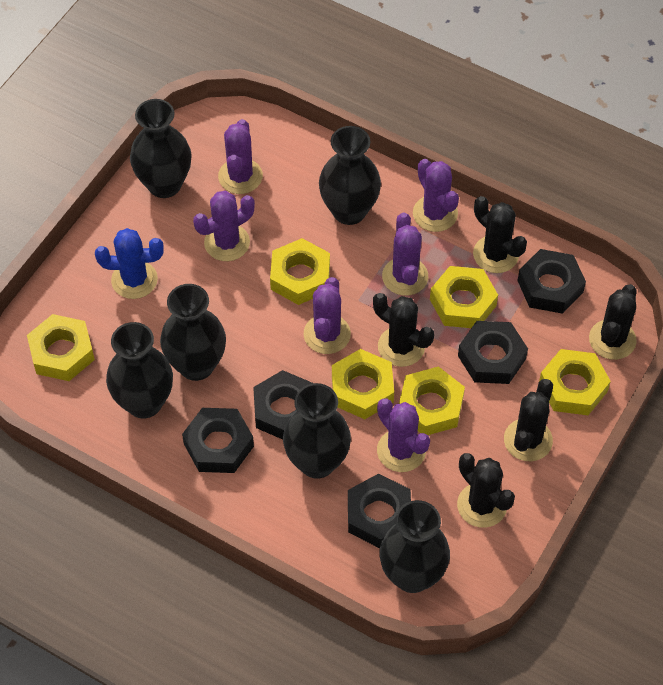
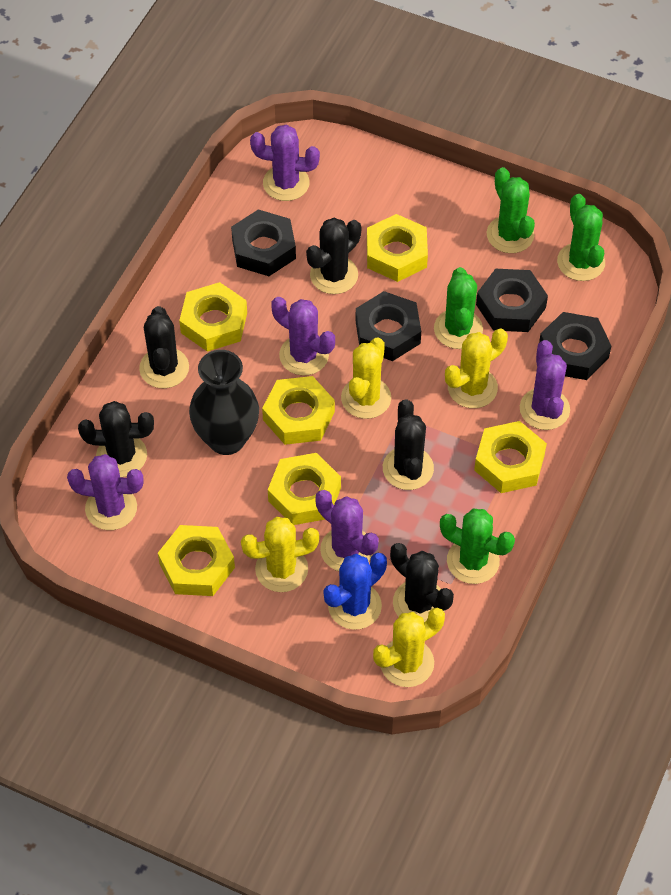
black nut: 5 -> 4
black vase: 6 -> 1
green cactus: 0 -> 4
purple cactus: 6 -> 5
yellow cactus: 0 -> 4

